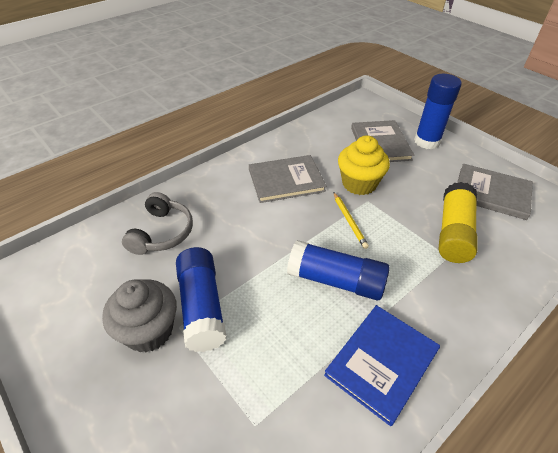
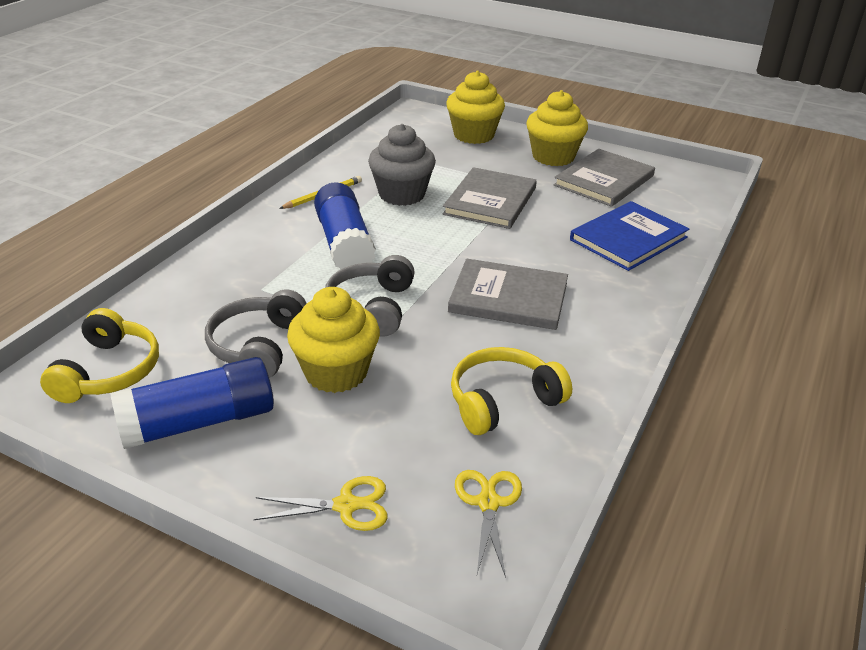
blue glue stick: 3 -> 2
grey headphones: 1 -> 2
yellow cupcake: 1 -> 3
yellow glue stick: 1 -> 0
yellow headphones: 0 -> 2
yellow scissors: 0 -> 2

